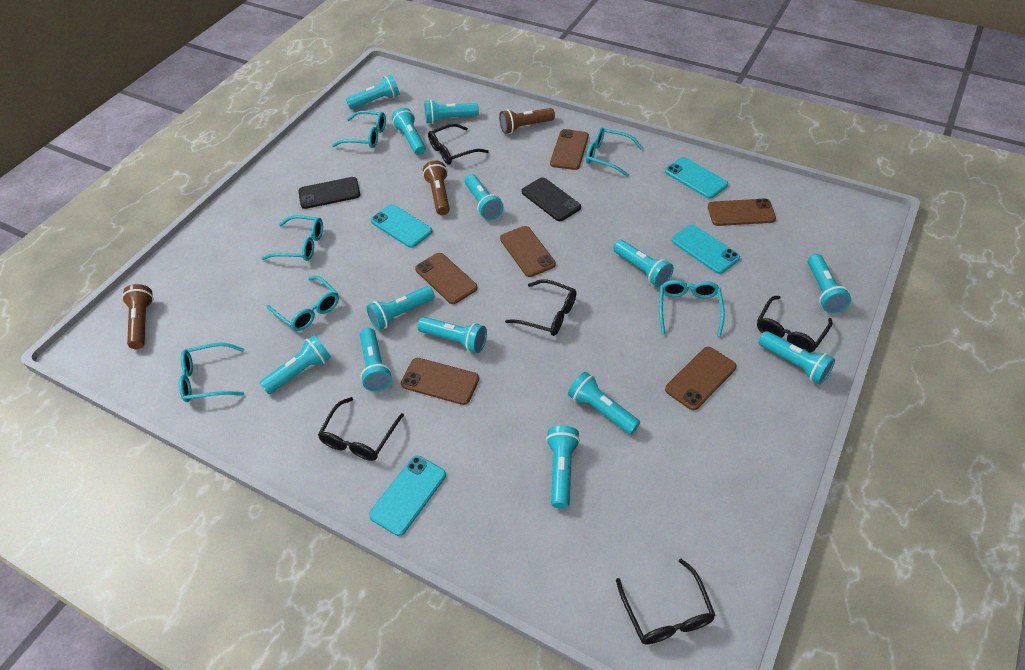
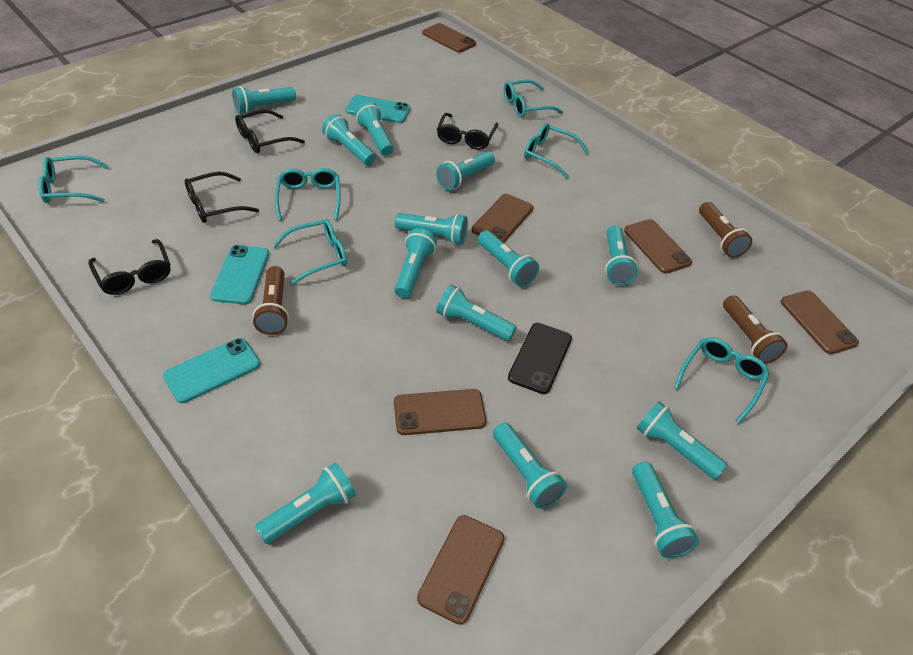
black glasses: 5 -> 4
black phone: 2 -> 1
turquoise phone: 4 -> 3

